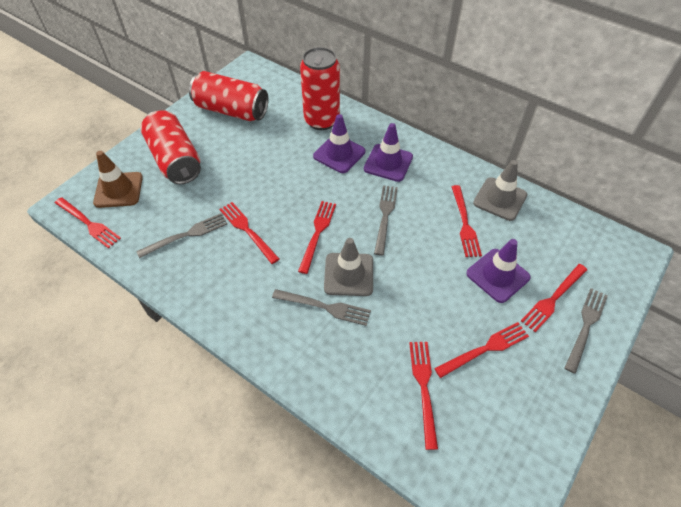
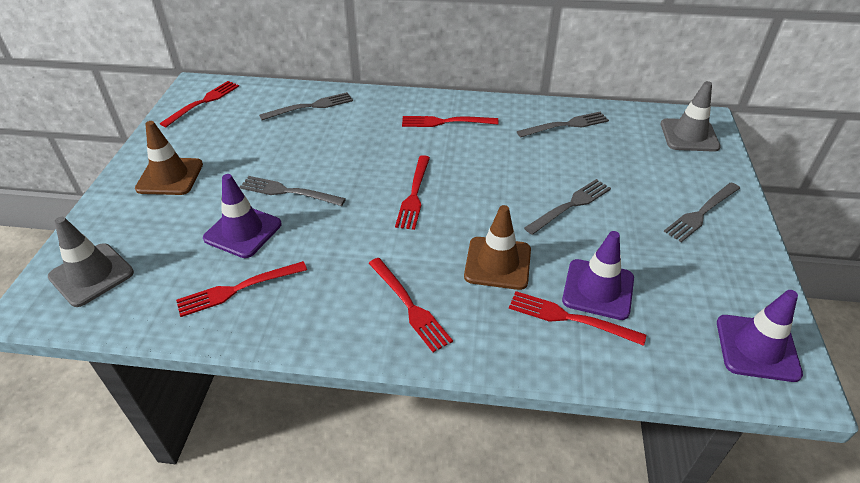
brown traffic cone: 1 -> 2
grey fork: 4 -> 5
red can: 3 -> 0
red fork: 7 -> 6

